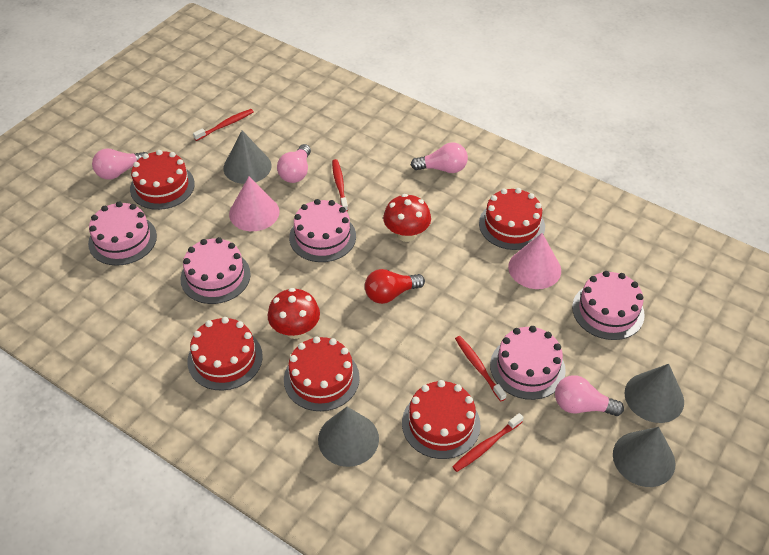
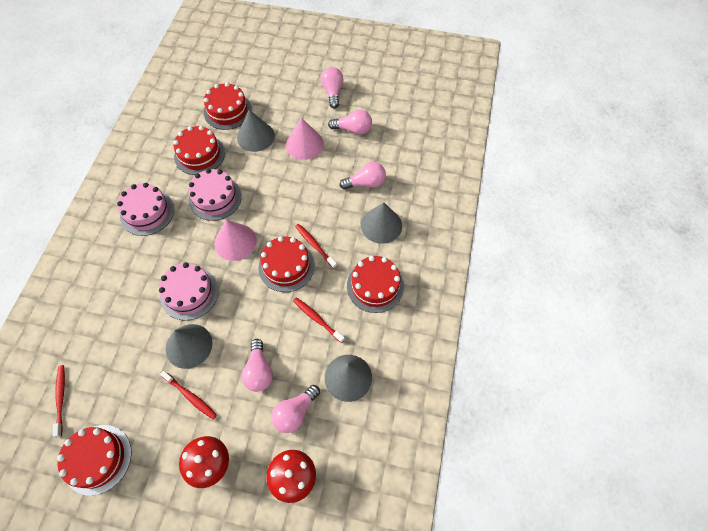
pink cake: 5 -> 3
pink light bulb: 4 -> 5
red light bulb: 1 -> 0

